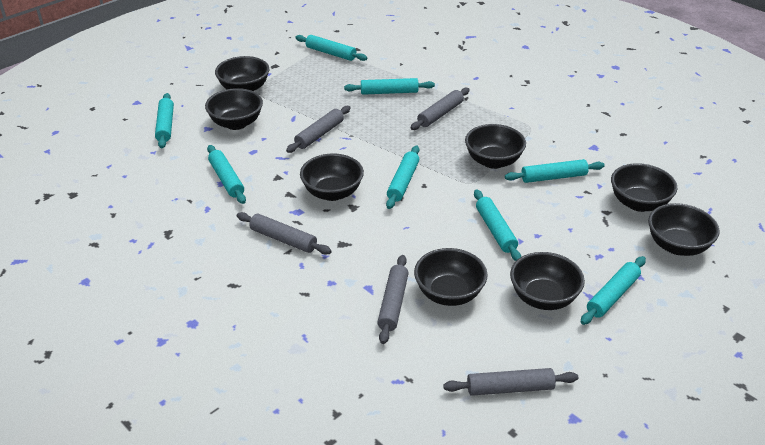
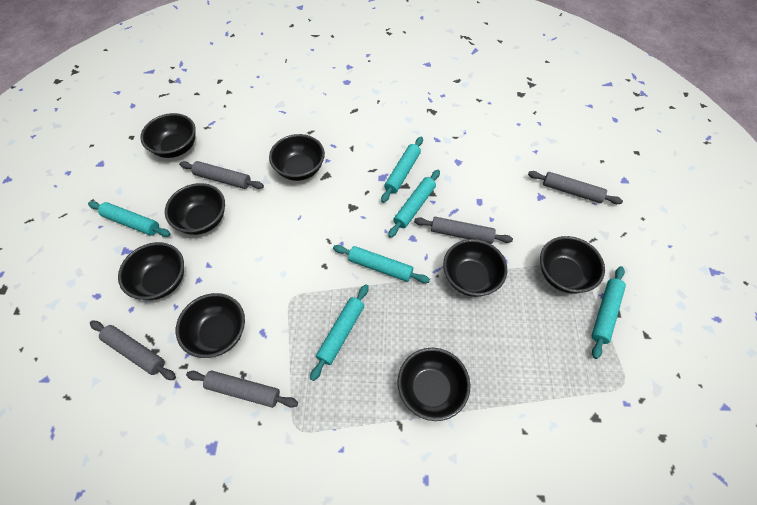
turquoise rolling pin: 8 -> 6

